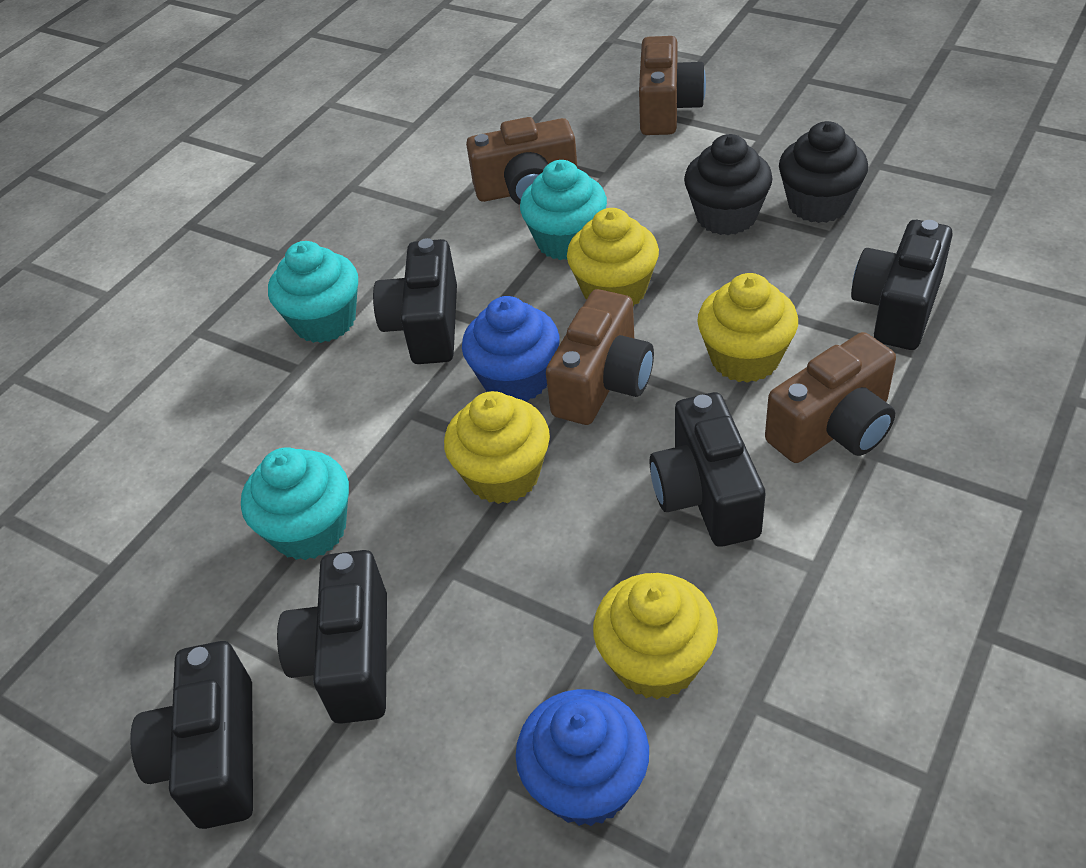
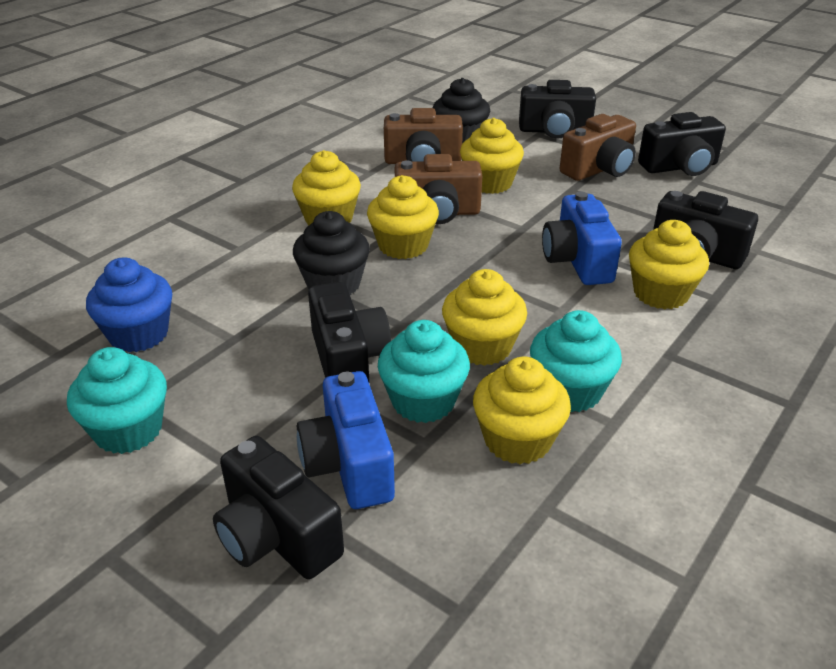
blue camera: 0 -> 2
blue cupcake: 2 -> 1
brown camera: 4 -> 3
yellow cupcake: 4 -> 6

